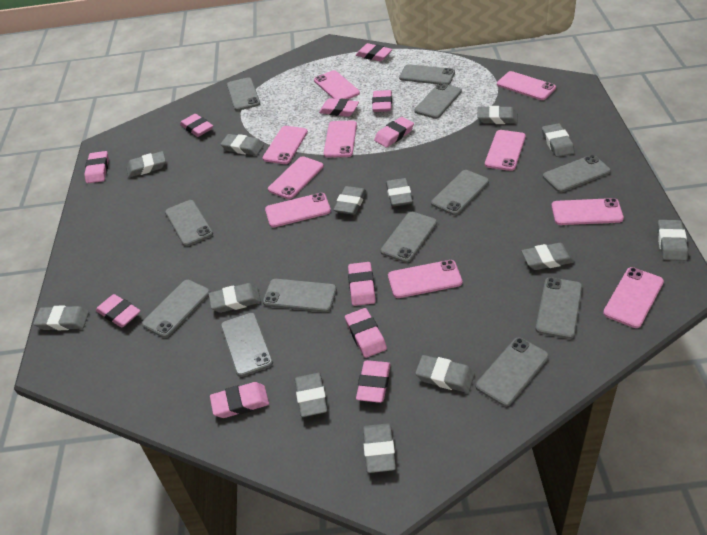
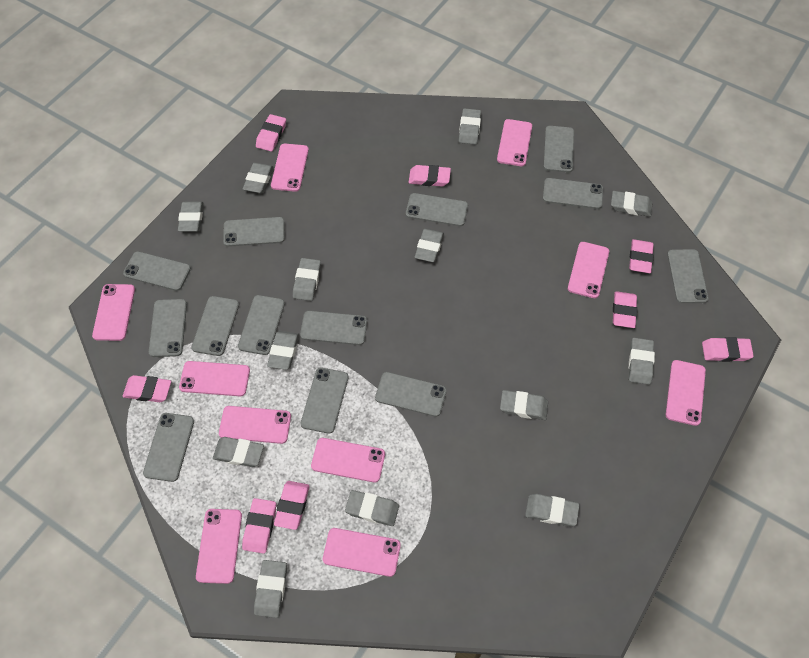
grey phone: 12 -> 13
pink eraser: 11 -> 8

